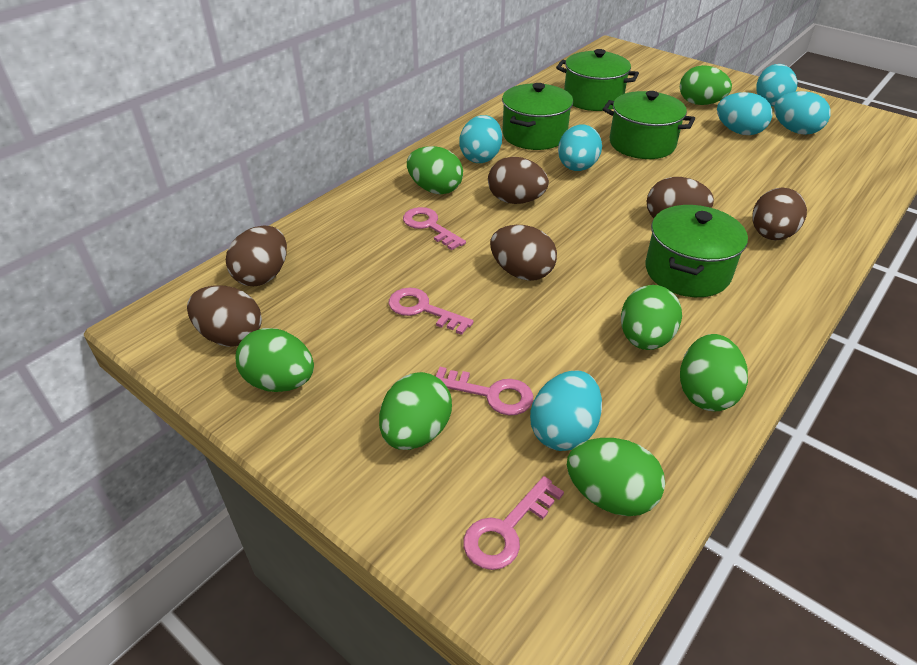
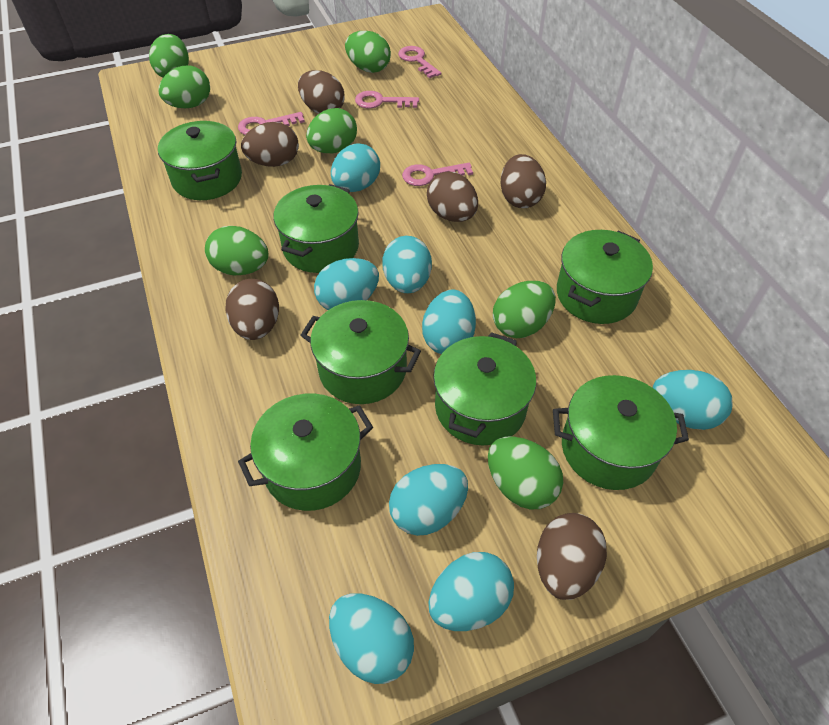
green pot: 4 -> 7
turquoise egg: 6 -> 8

